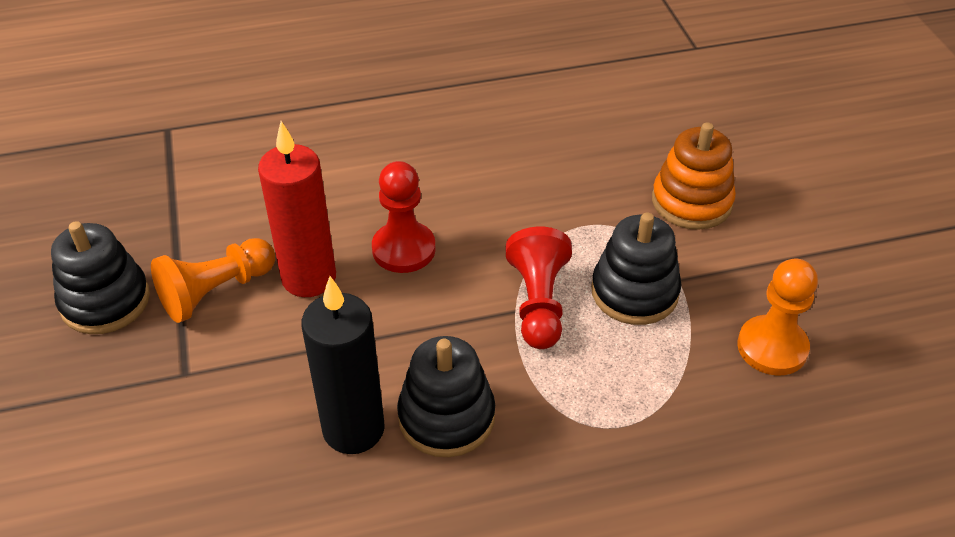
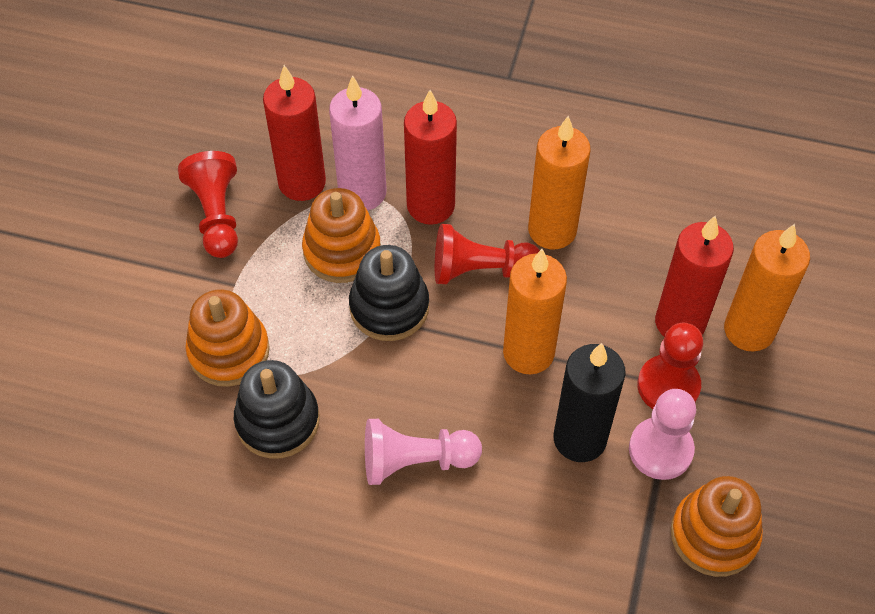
black stacking toy: 3 -> 2
orange candle: 0 -> 3
orange pawn: 2 -> 0
orange stacking toy: 1 -> 3
pink candle: 0 -> 1
pink pawn: 0 -> 2
red candle: 1 -> 3
red pawn: 2 -> 3

